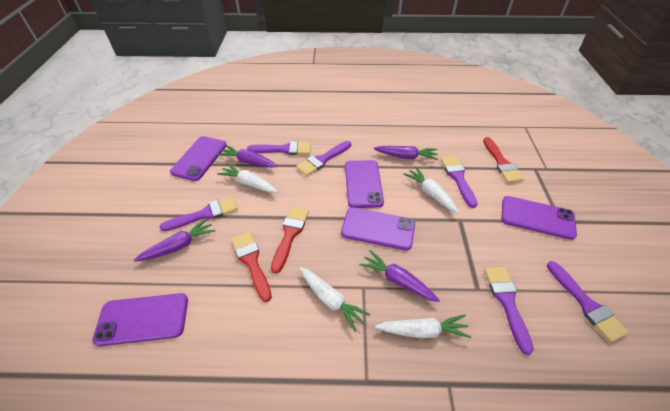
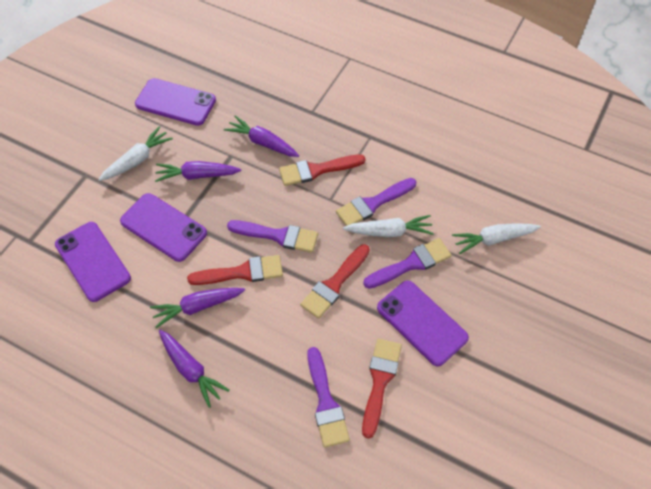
purple brush: 6 -> 4
purple phone: 5 -> 4
red brush: 3 -> 4
white carrot: 4 -> 3

